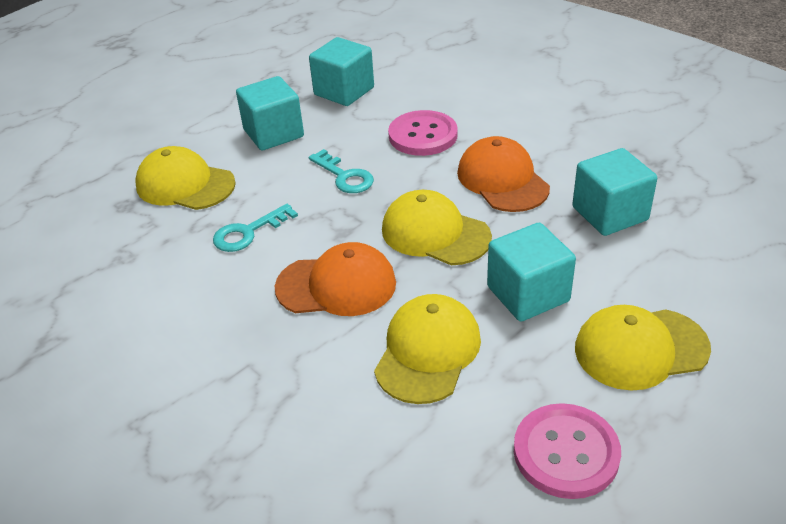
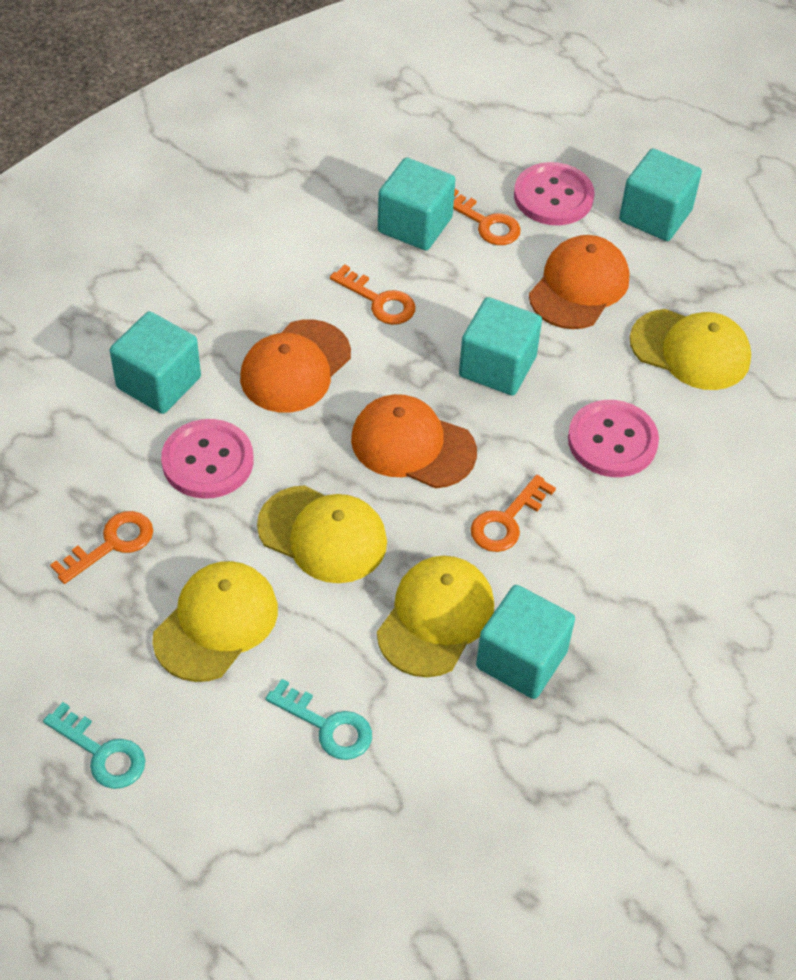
orange cap: 2 -> 3
orange key: 0 -> 4
pink button: 2 -> 3
turquoise cube: 4 -> 5

